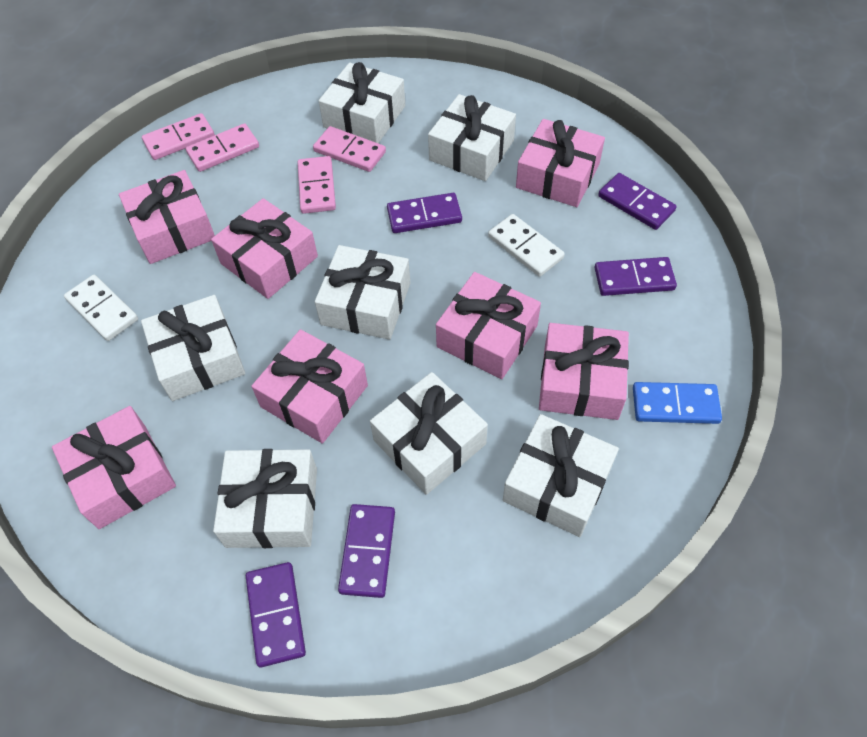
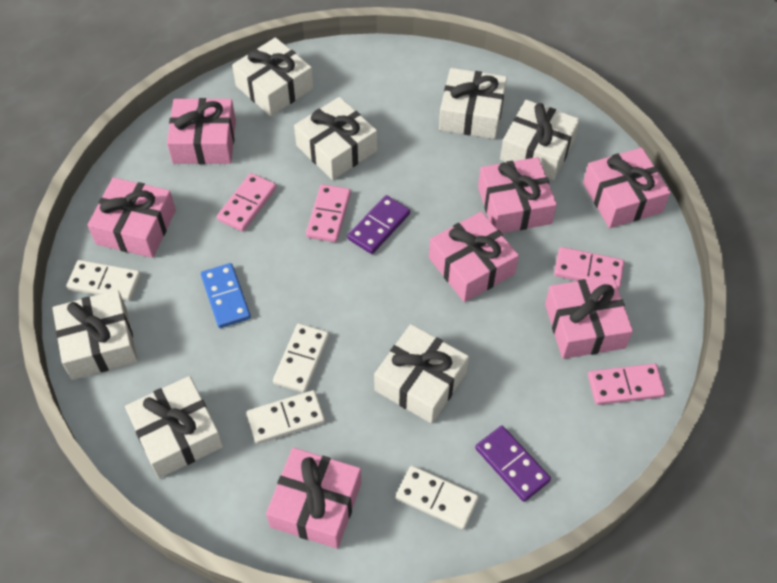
purple domino: 5 -> 2
white domino: 2 -> 4

